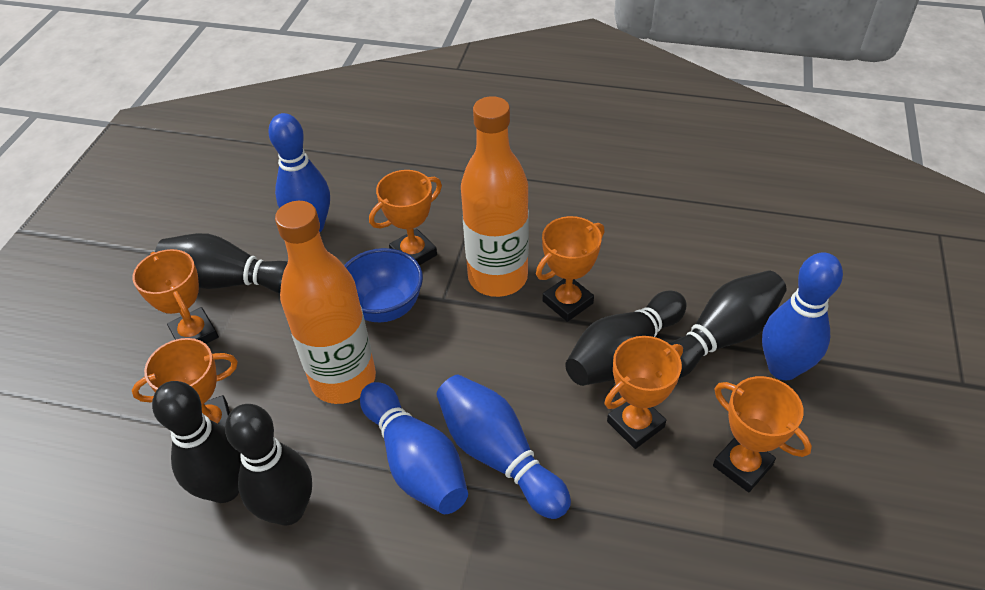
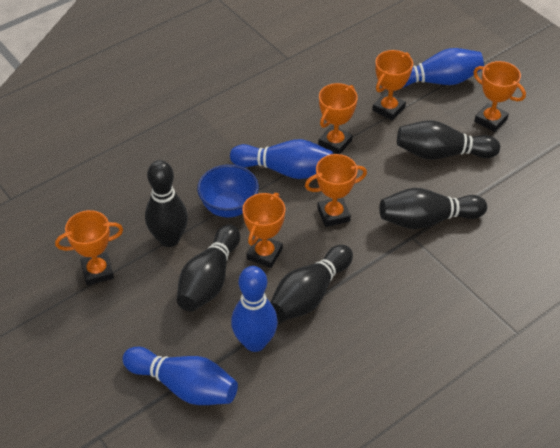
orange bottle: 2 -> 0

